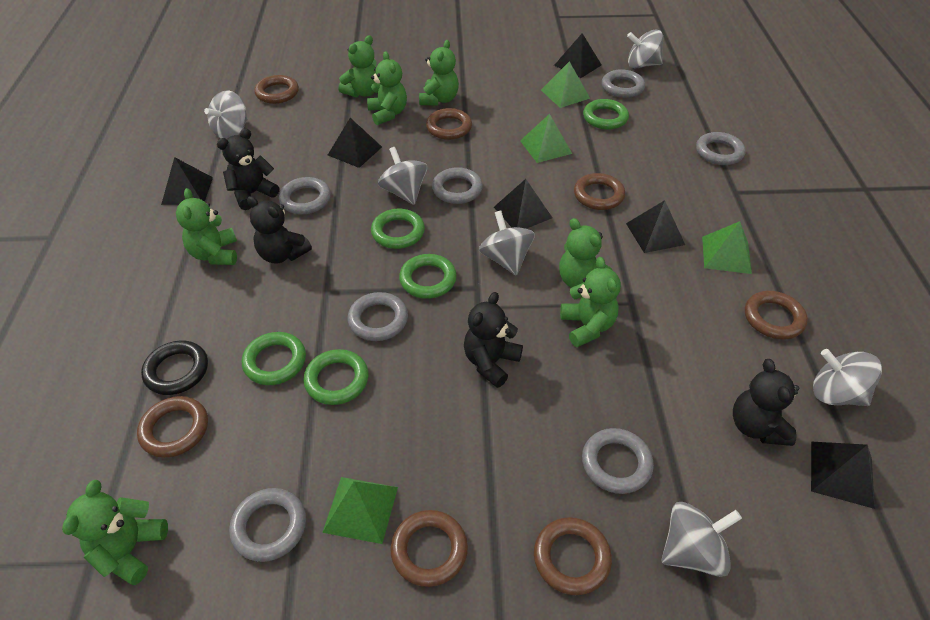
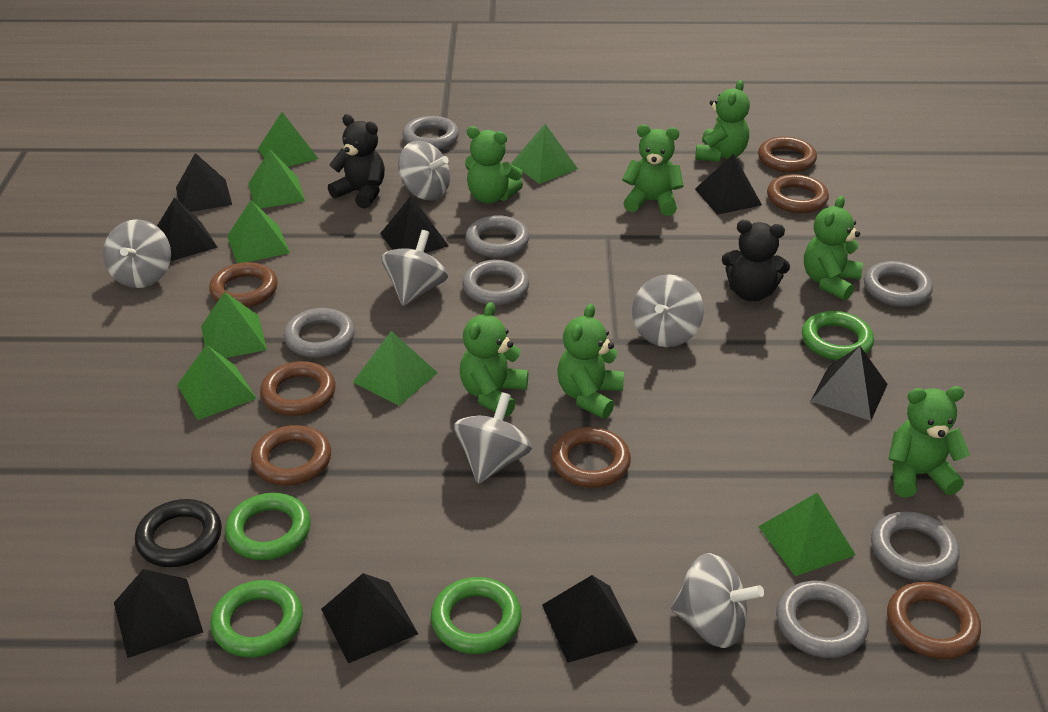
black pyramid: 6 -> 8
black teddy bear: 4 -> 2
green pyramid: 4 -> 8
green ring: 5 -> 4

